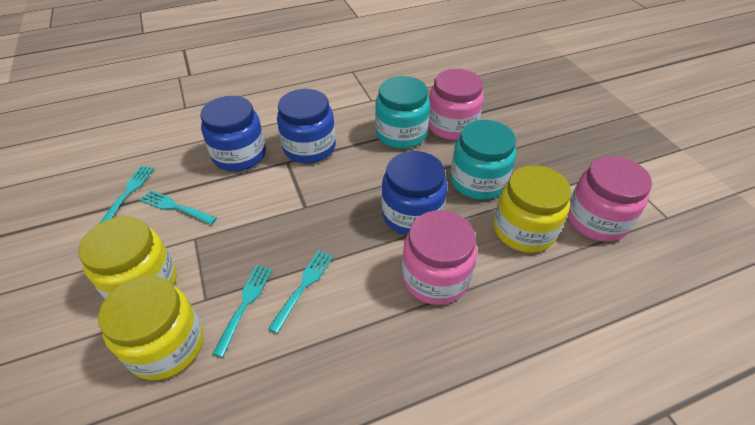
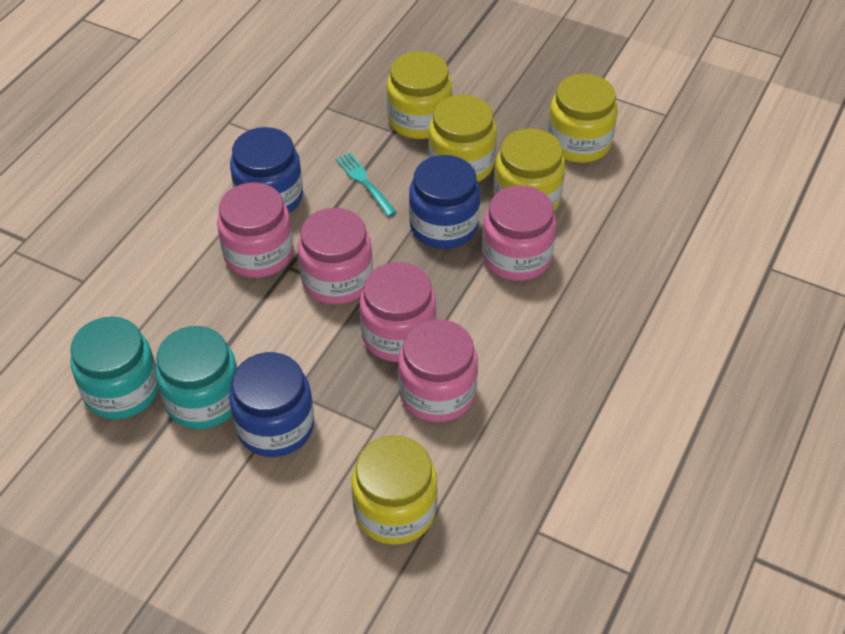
pink jar: 3 -> 5
turquoise fork: 4 -> 1
yellow jar: 3 -> 5

